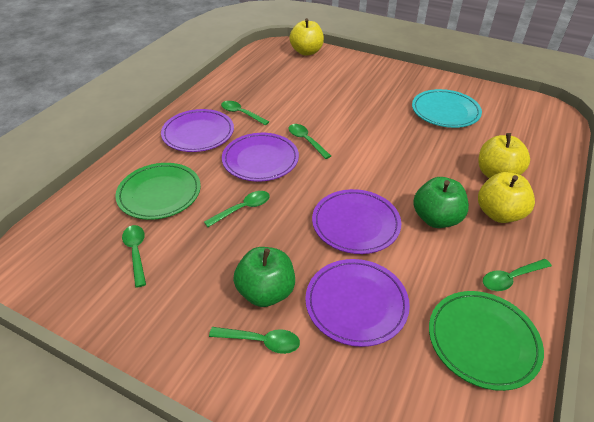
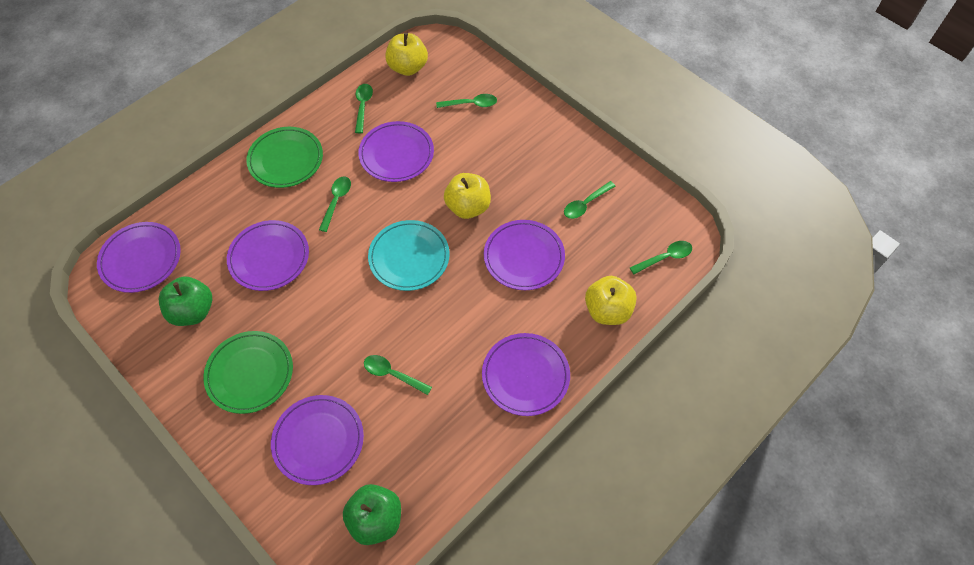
purple plate: 4 -> 6

